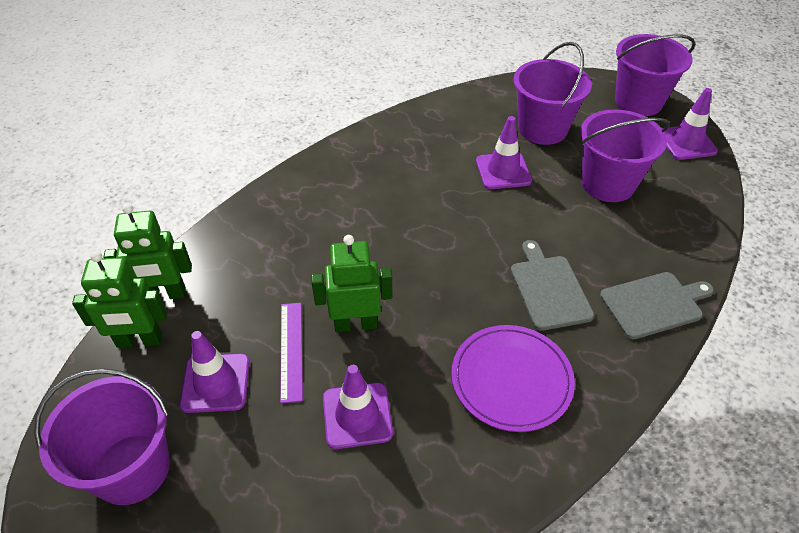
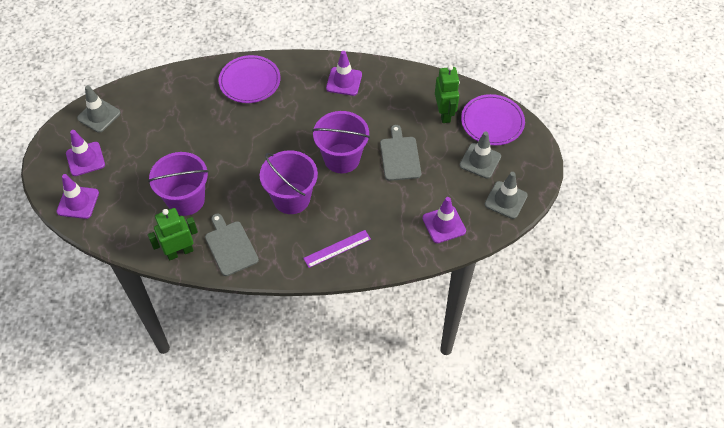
green robot: 3 -> 2
grey traffic cone: 0 -> 3
purple bucket: 4 -> 3
purple plate: 1 -> 2

